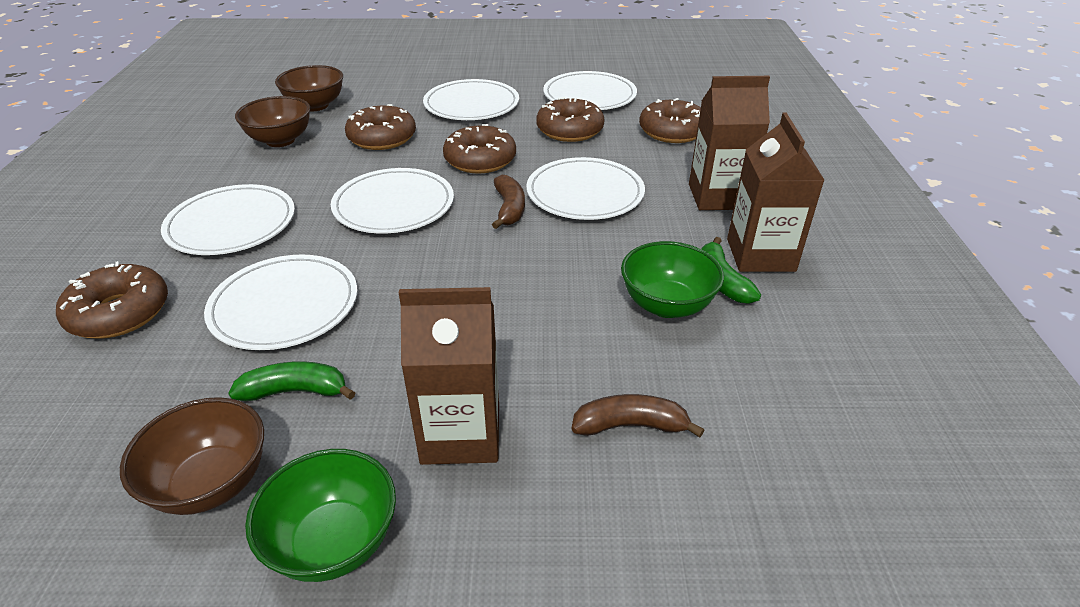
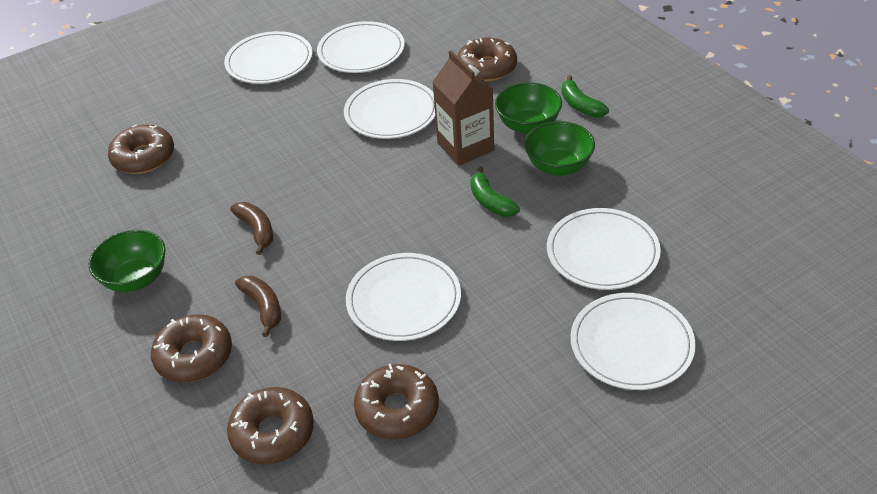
brown bowl: 3 -> 0
brown carton: 3 -> 1
green bowl: 2 -> 3

